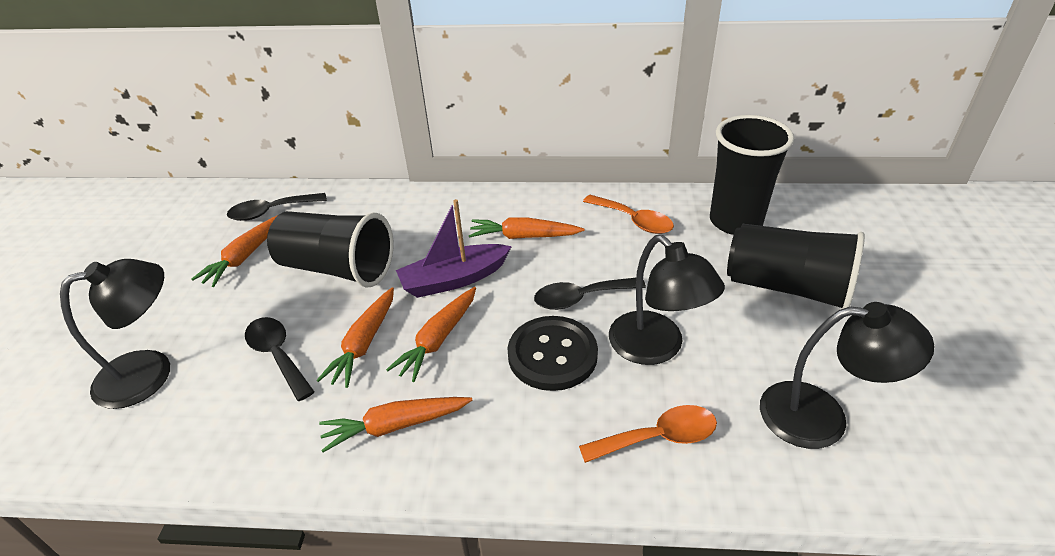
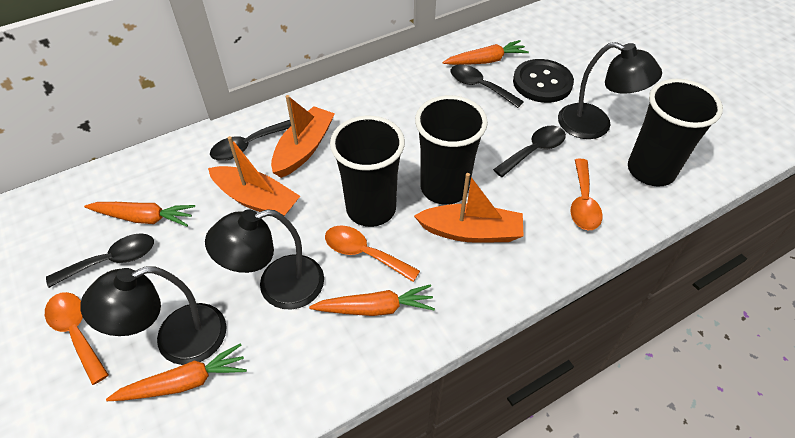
black spoon: 3 -> 4
orange boat: 0 -> 3
orange carrot: 5 -> 4
orange spoon: 2 -> 3
purple boat: 1 -> 0

